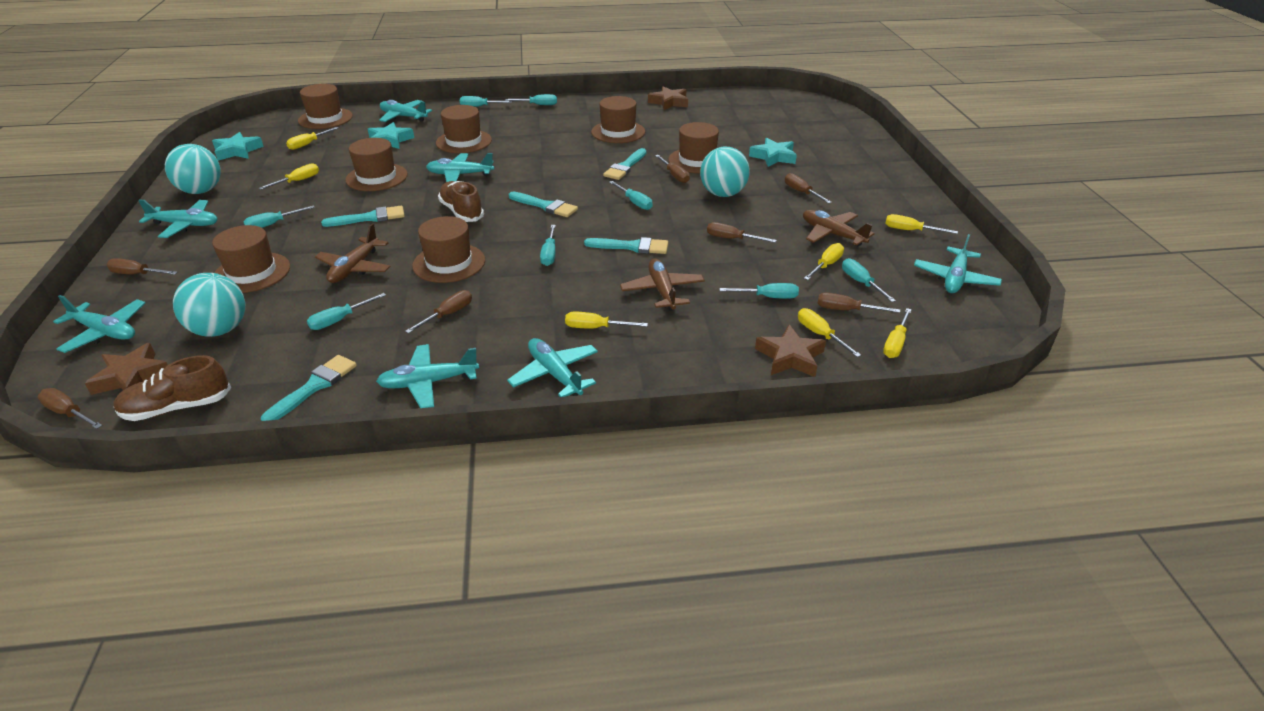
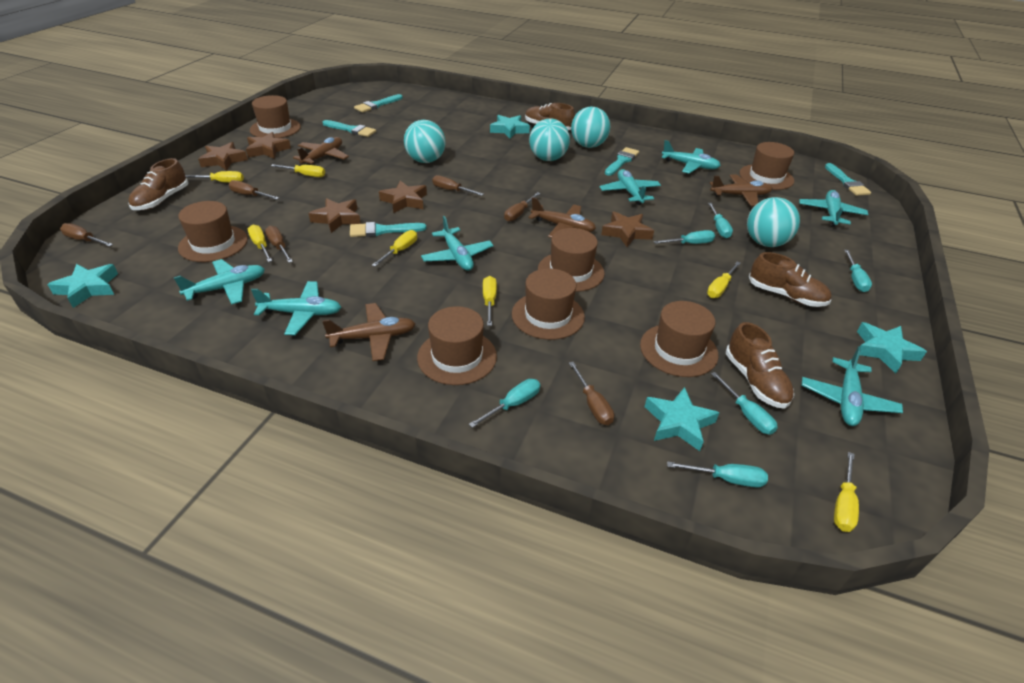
brown plane: 3 -> 4
brown screwdriver: 7 -> 6
brown shoe: 2 -> 4
brown star: 3 -> 5
turquoise ball: 3 -> 4
turquoise screwdriver: 8 -> 6
turquoise star: 3 -> 4

